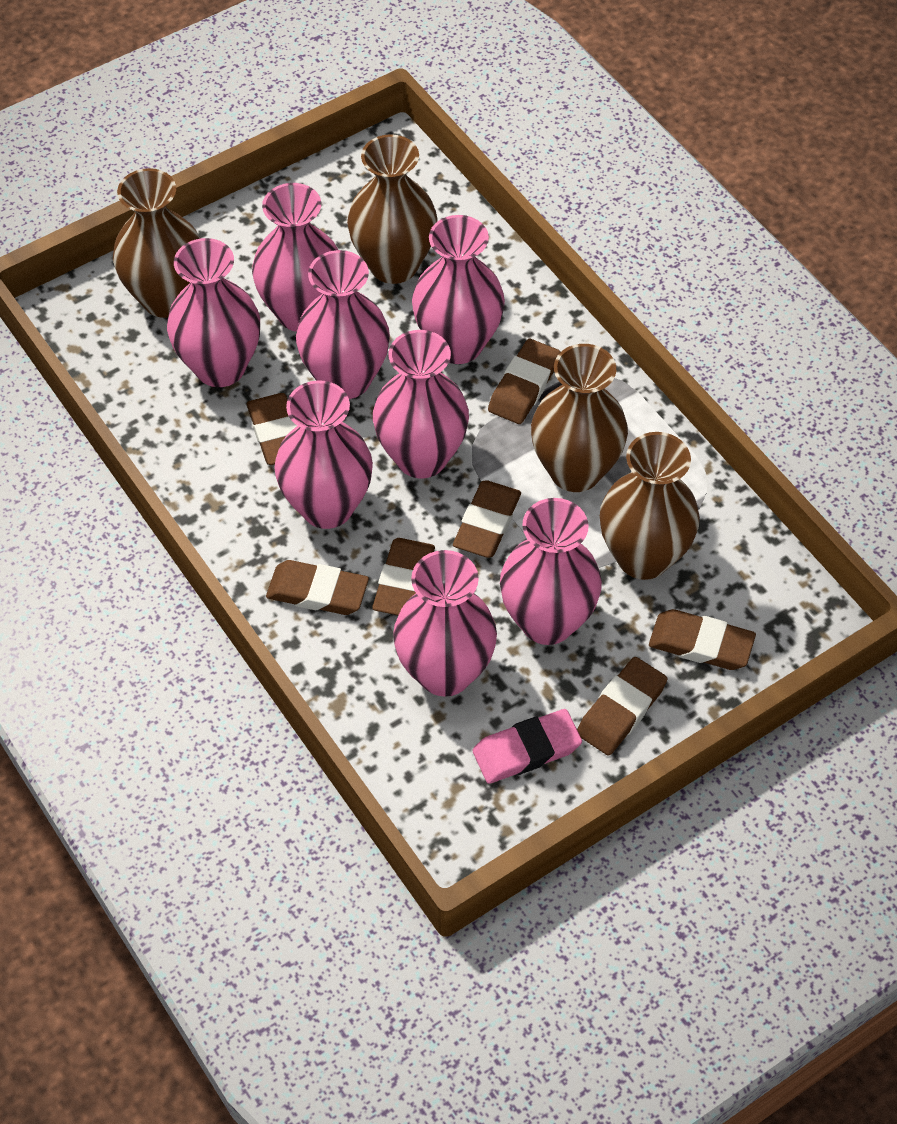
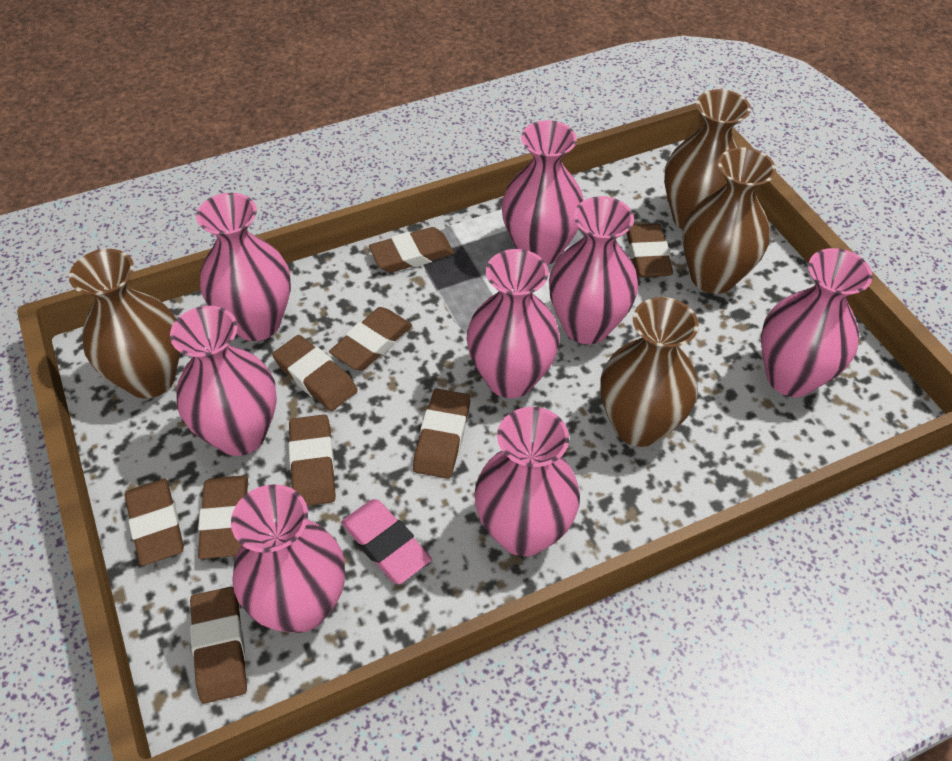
brown eraser: 7 -> 9

